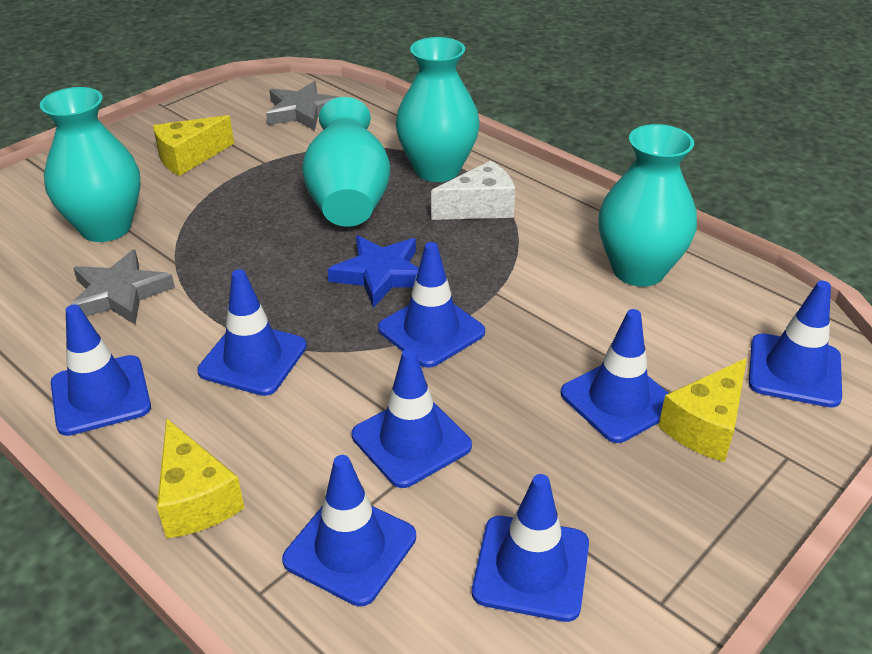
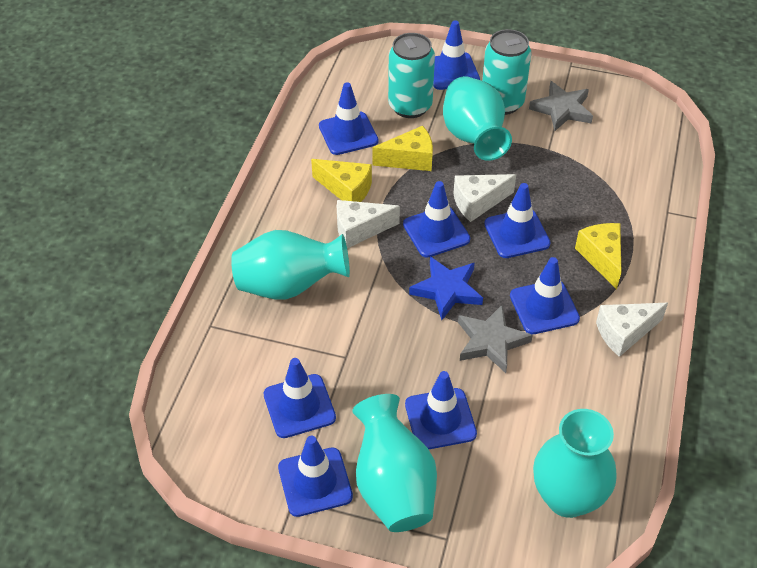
turquoise can: 0 -> 2
white cheese: 1 -> 3

